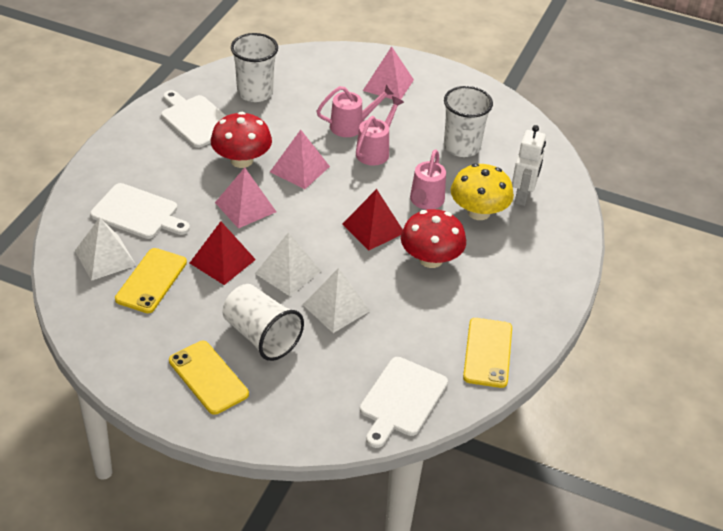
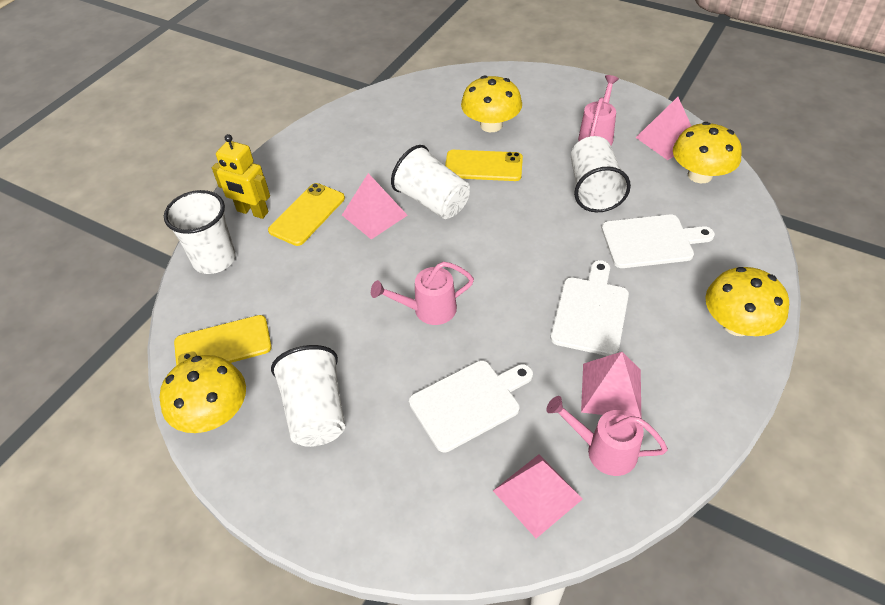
pink pyramid: 3 -> 4
red mushroom: 2 -> 0
red pyramid: 2 -> 0
white cup: 3 -> 4
white pyramid: 3 -> 0
white robot: 1 -> 0
yellow mushroom: 1 -> 4
yellow robot: 0 -> 1

